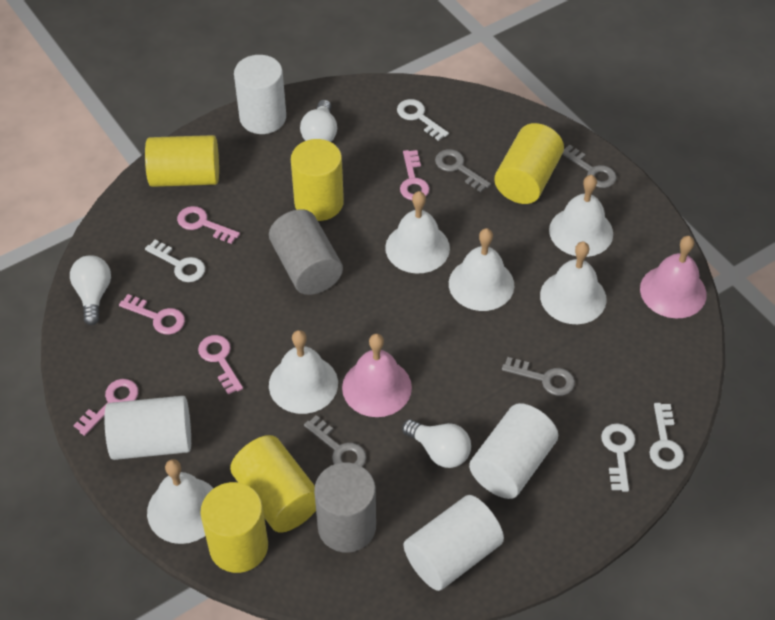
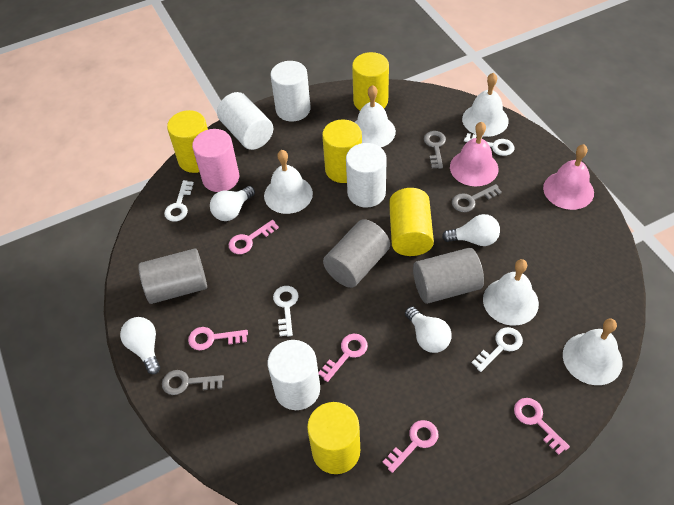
grey cylinder: 2 -> 3
grey key: 4 -> 3
pink cylinder: 0 -> 1
white bell: 6 -> 5
white light bulb: 3 -> 4

